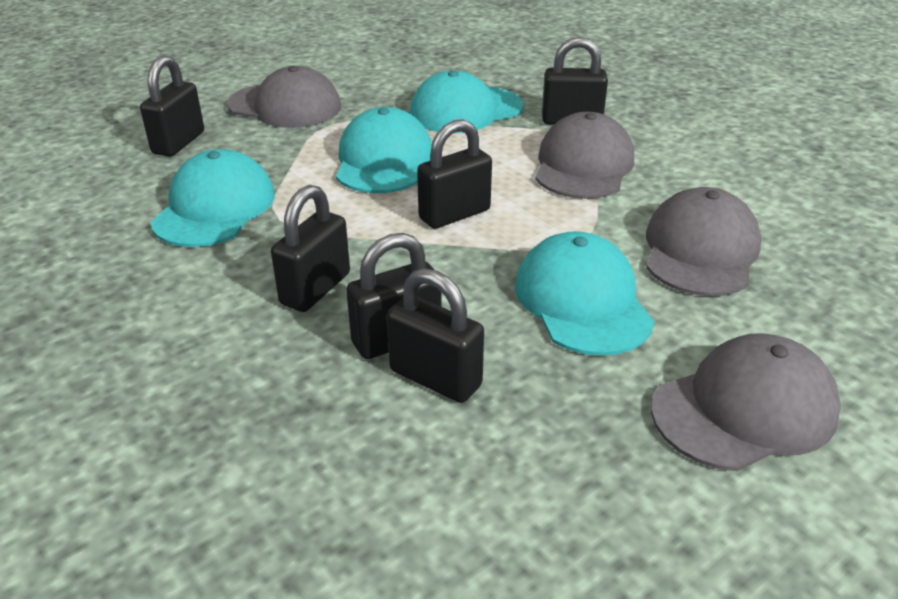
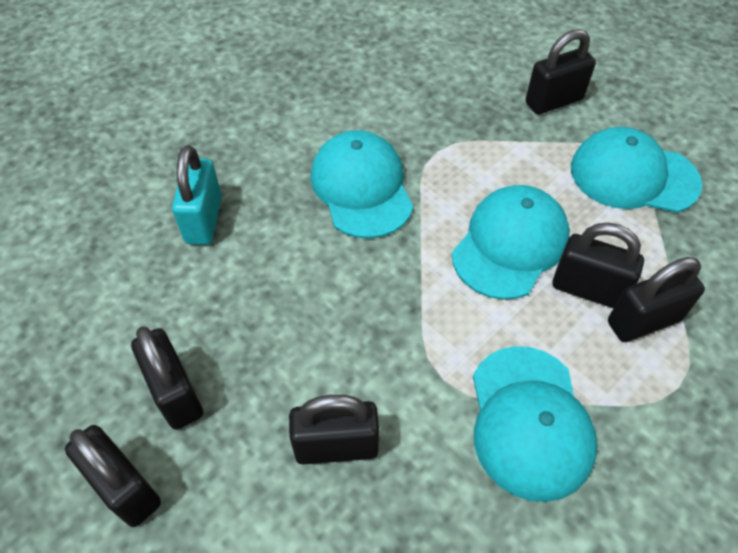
grey cap: 4 -> 0
turquoise padlock: 0 -> 1

